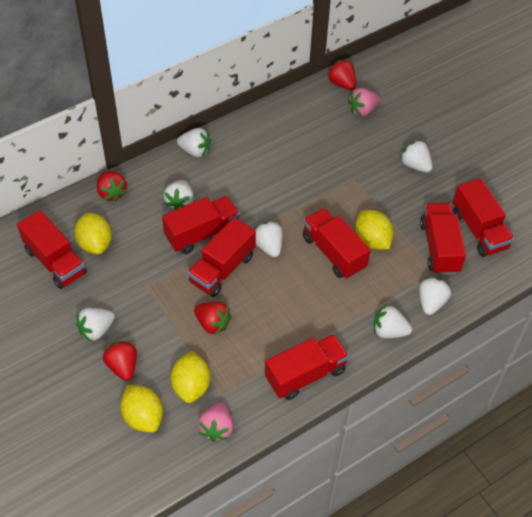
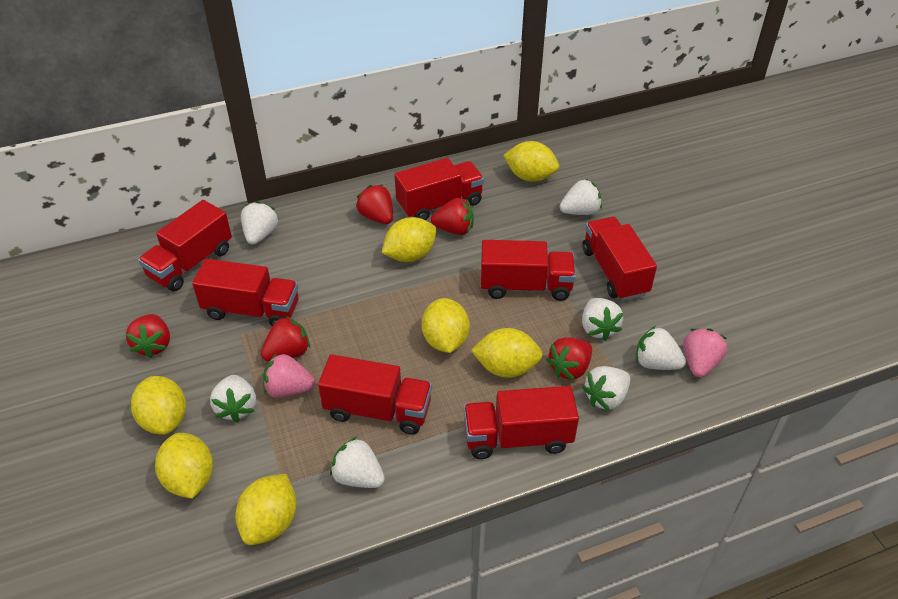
red strawberry: 4 -> 5
yellow lemon: 4 -> 7

